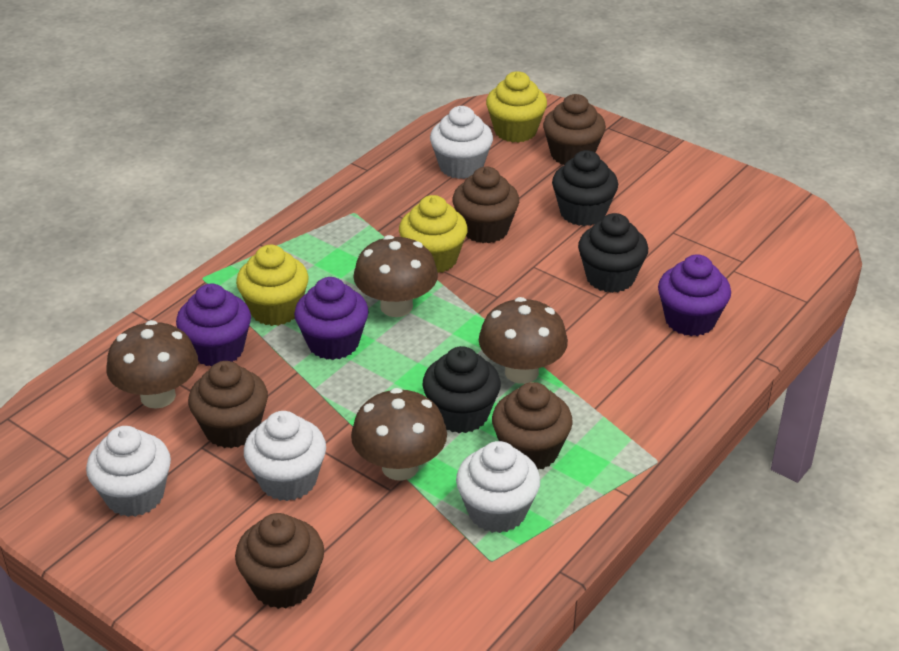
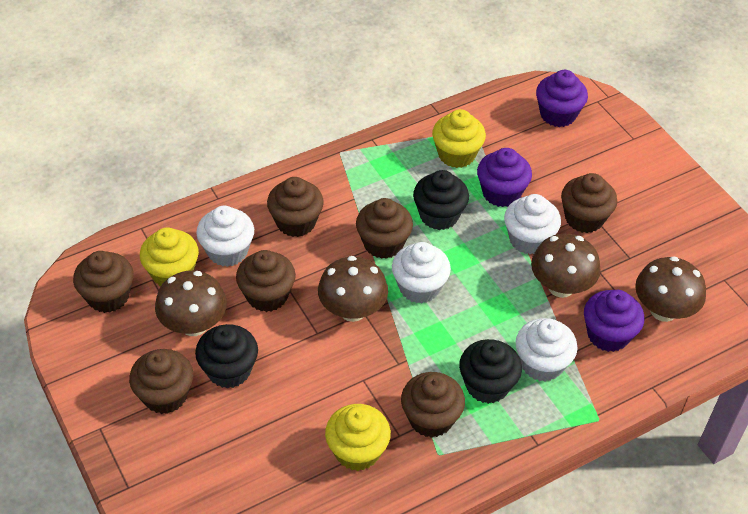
brown cupcake: 5 -> 7

